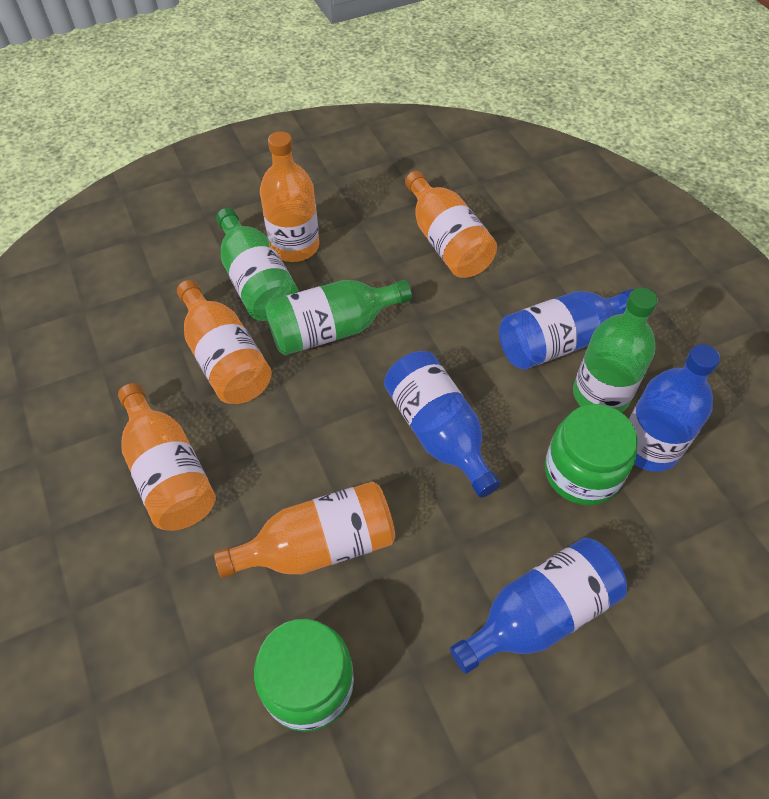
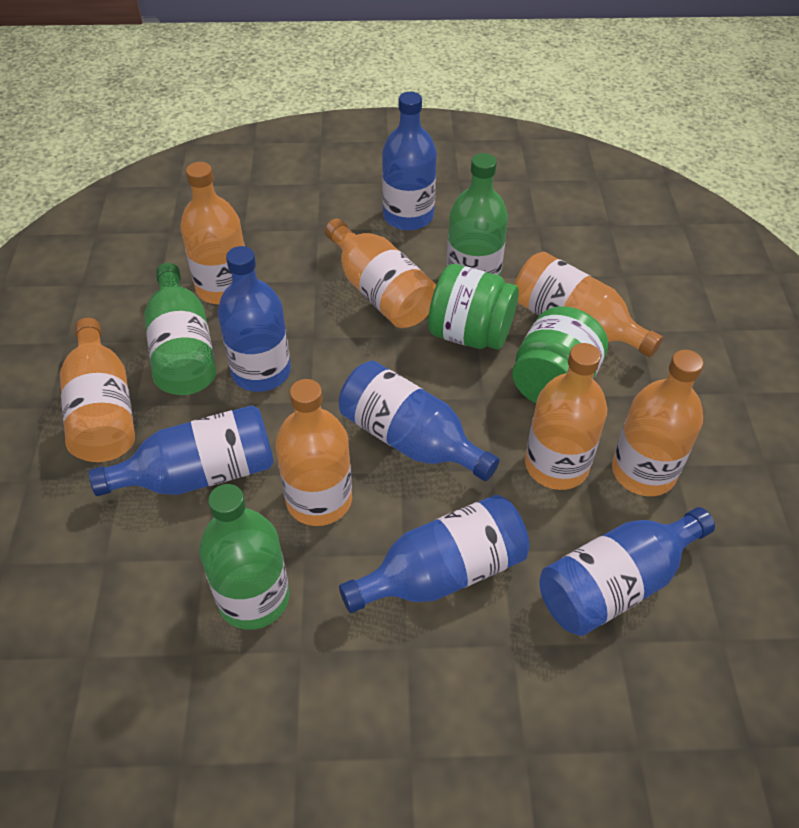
blue bottle: 4 -> 6
orange bottle: 5 -> 7

